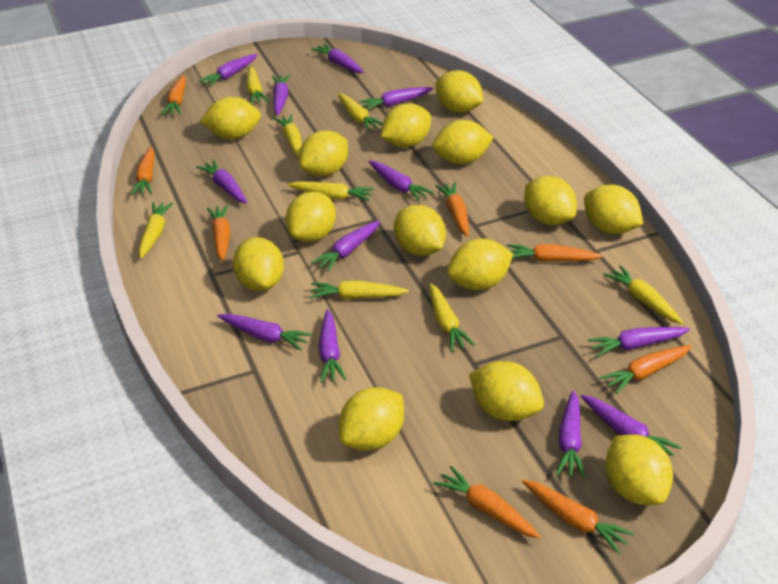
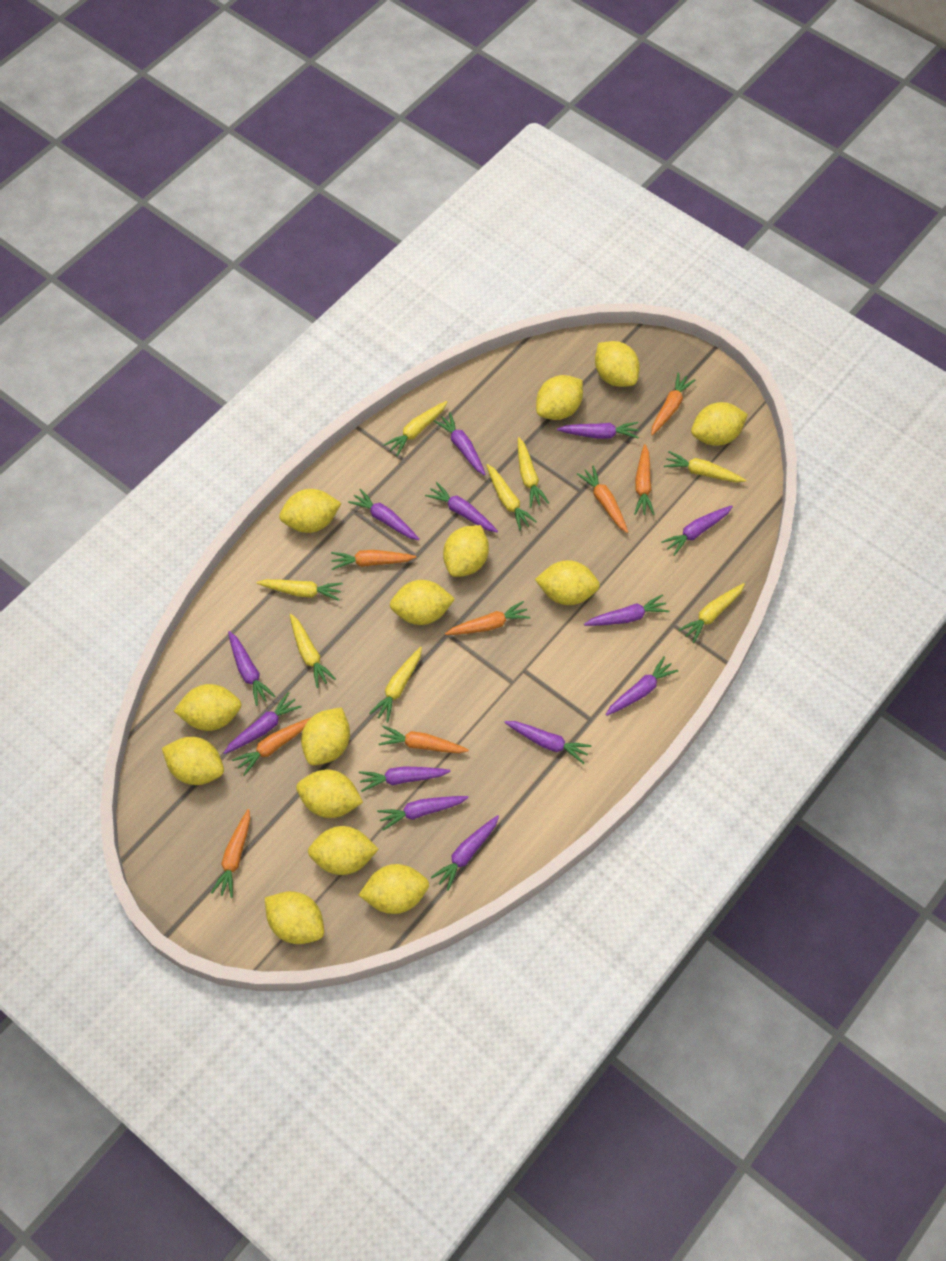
purple carrot: 12 -> 13

